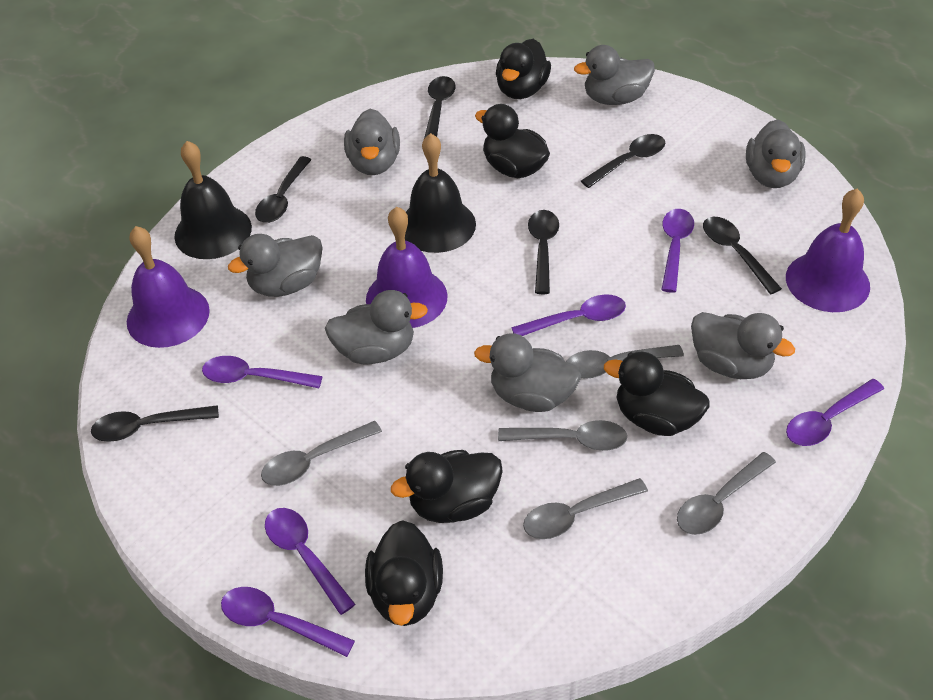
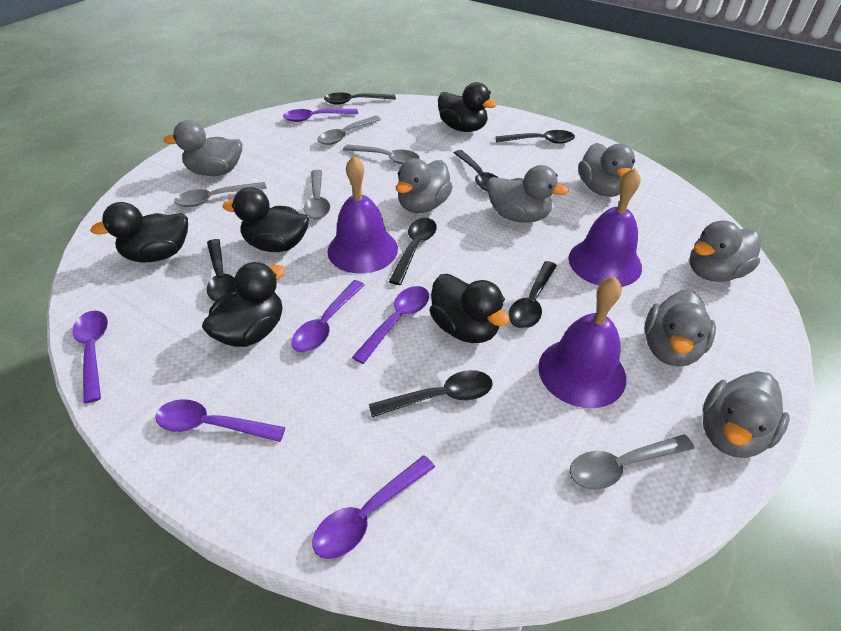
black bell: 2 -> 0
black spoon: 6 -> 7

